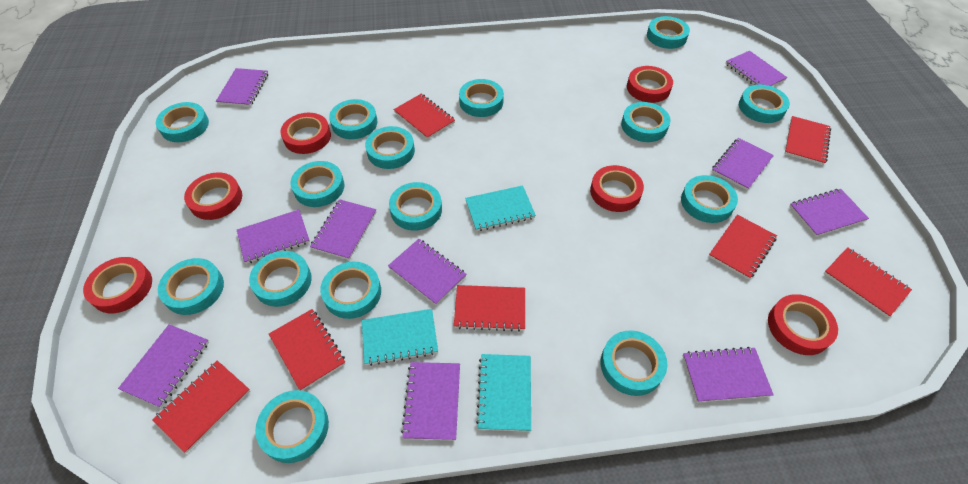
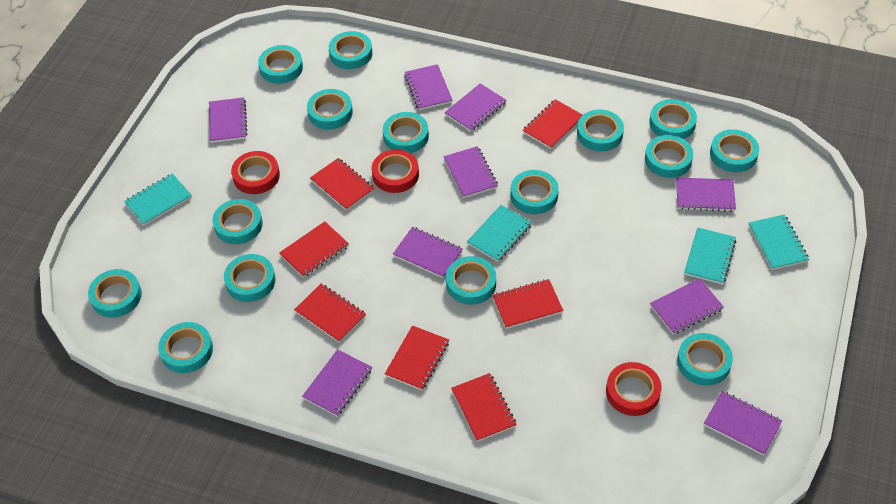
purple notebook: 10 -> 9
red tape: 6 -> 3
turquoise notebook: 3 -> 4

